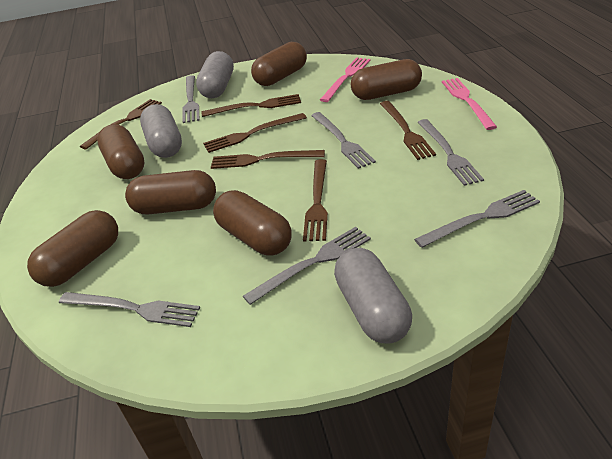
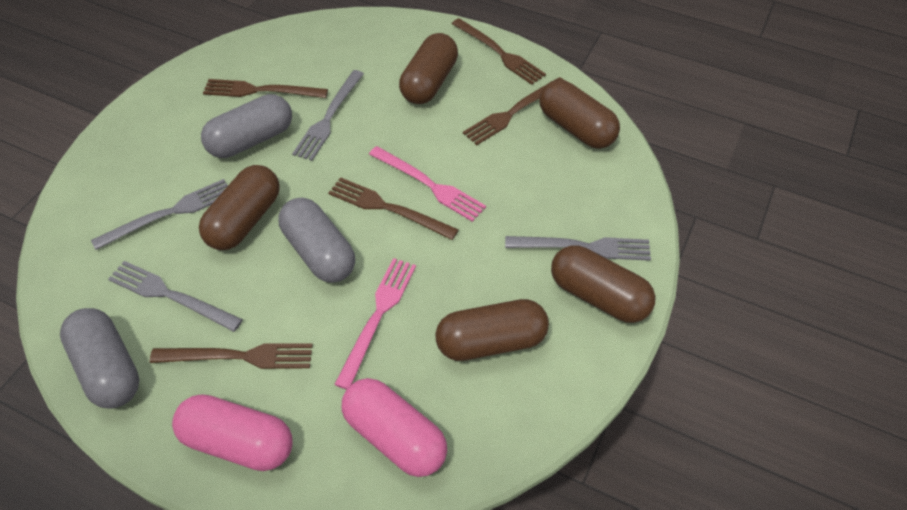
brown capsule: 6 -> 5
brown fork: 6 -> 5
grey fork: 6 -> 4
pink capsule: 0 -> 2

